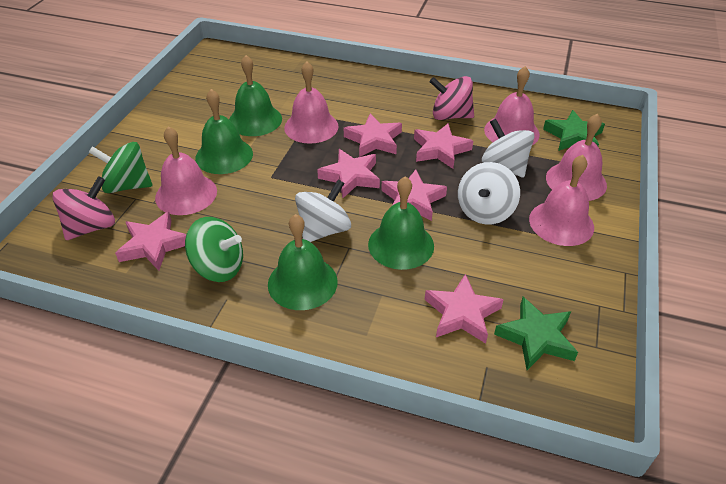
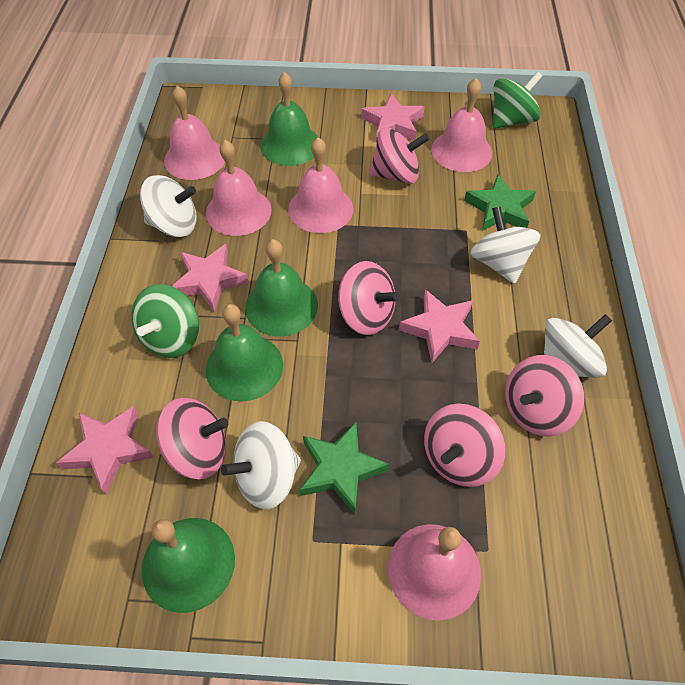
pink spinning top: 2 -> 5
pink star: 6 -> 4
white spinning top: 3 -> 4

